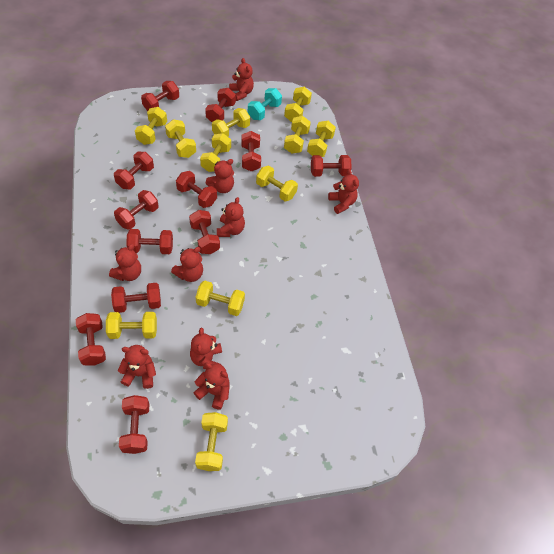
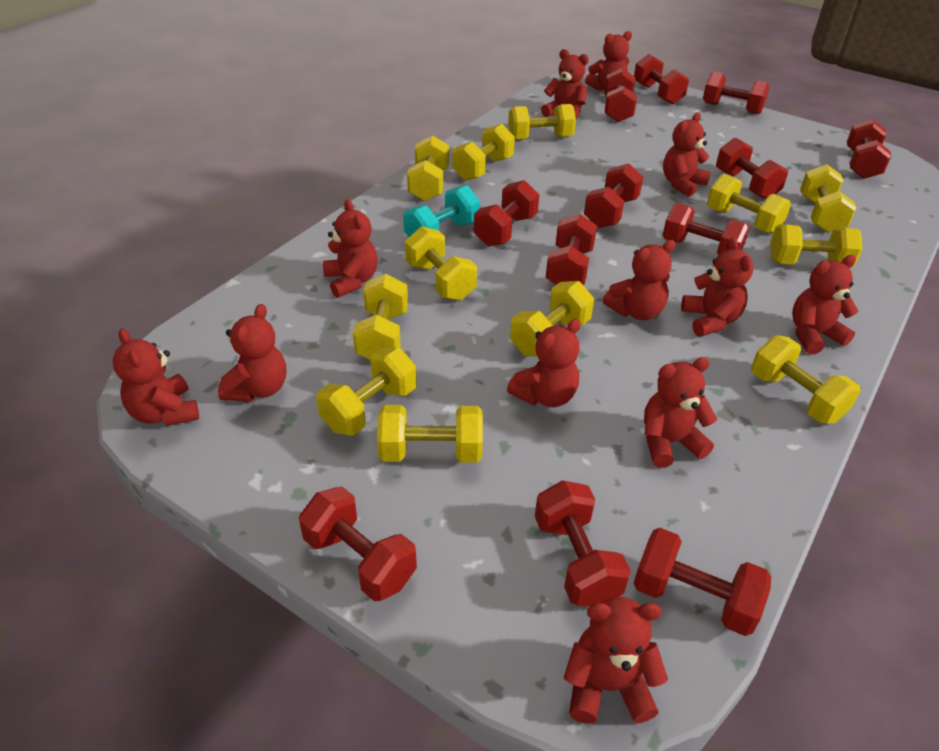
red teddy bear: 9 -> 12
yellow dumbbell: 11 -> 12

